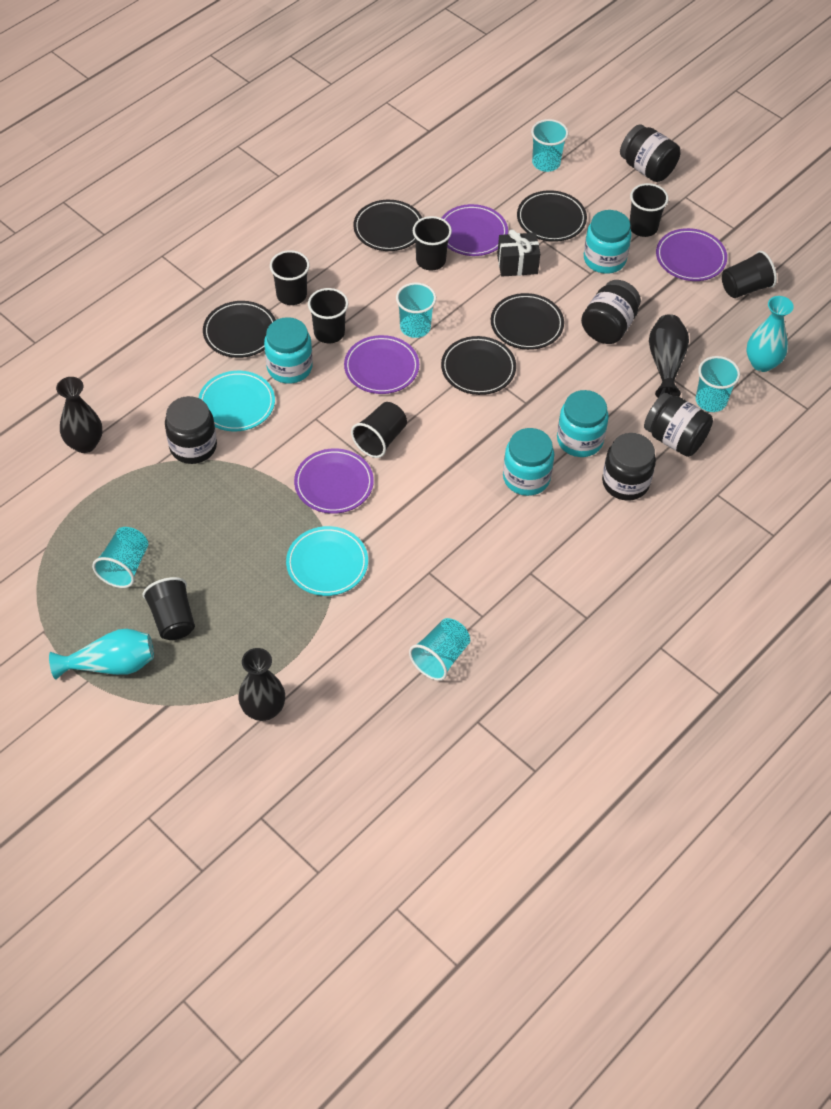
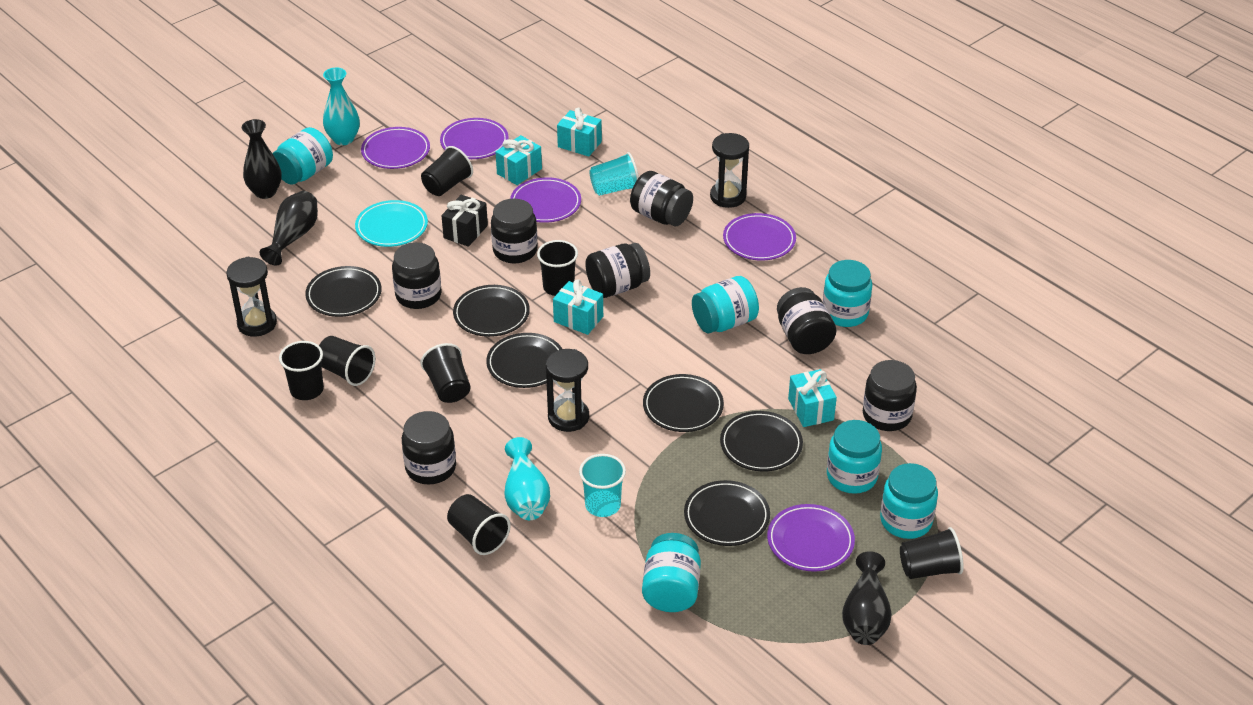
black hourglass: 0 -> 3
black jar: 5 -> 7
black plate: 5 -> 6
purple plate: 4 -> 5
turquoise cup: 5 -> 2
turquoise gift: 0 -> 4
turquoise jar: 4 -> 6
turquoise plate: 2 -> 1

